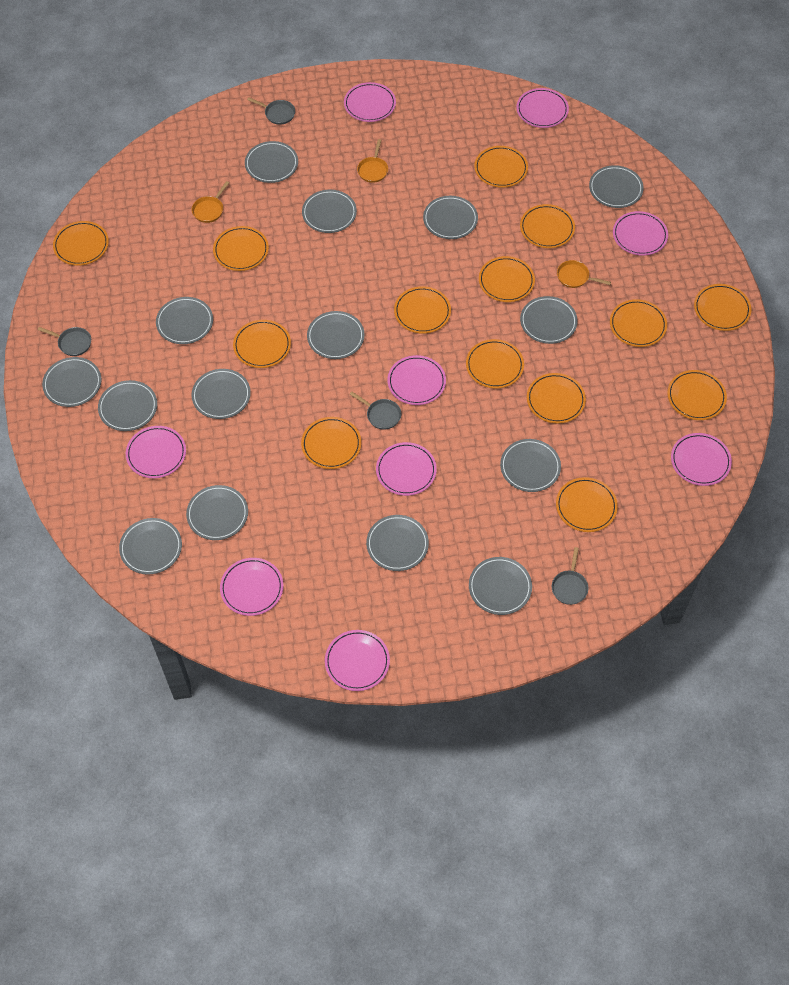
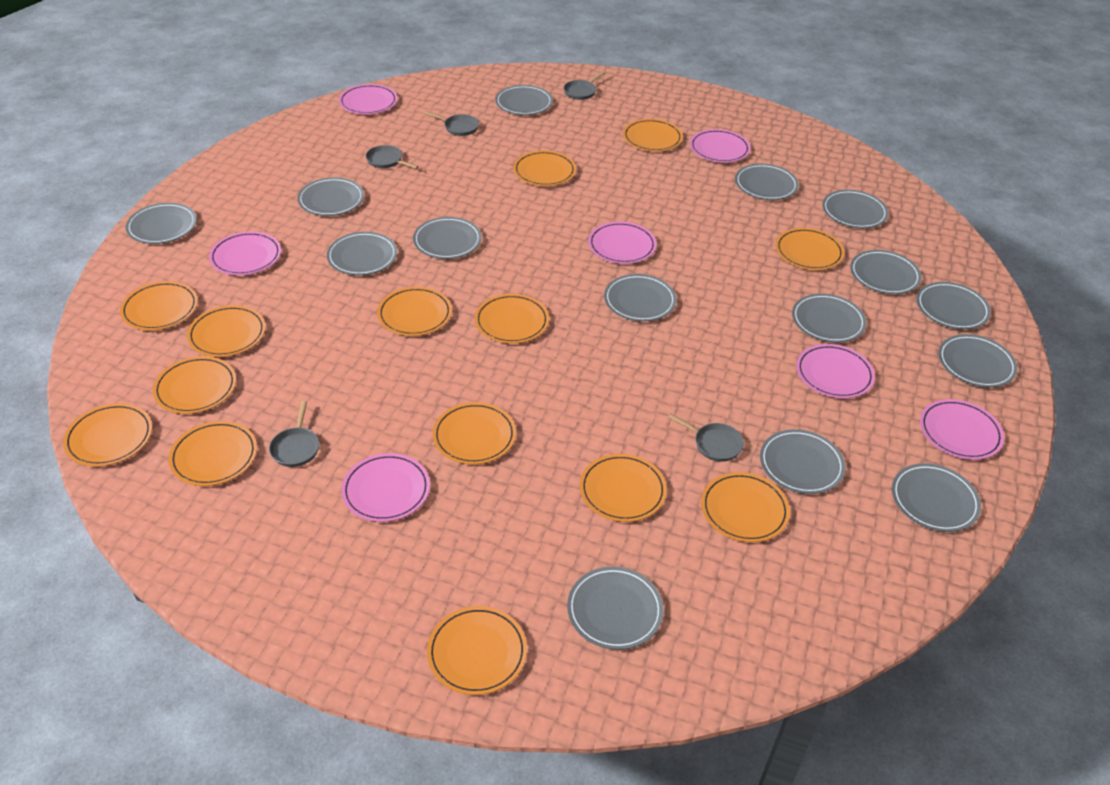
grey pan: 4 -> 5
orange pan: 3 -> 0
pink plate: 9 -> 7

